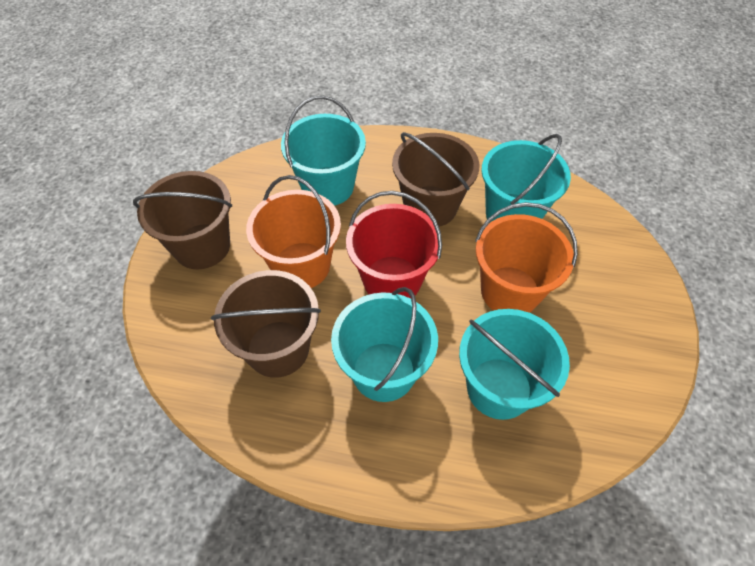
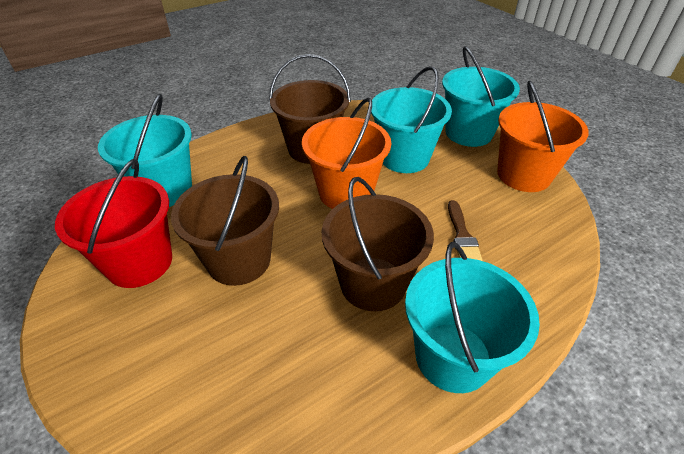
brown brush: 0 -> 1

